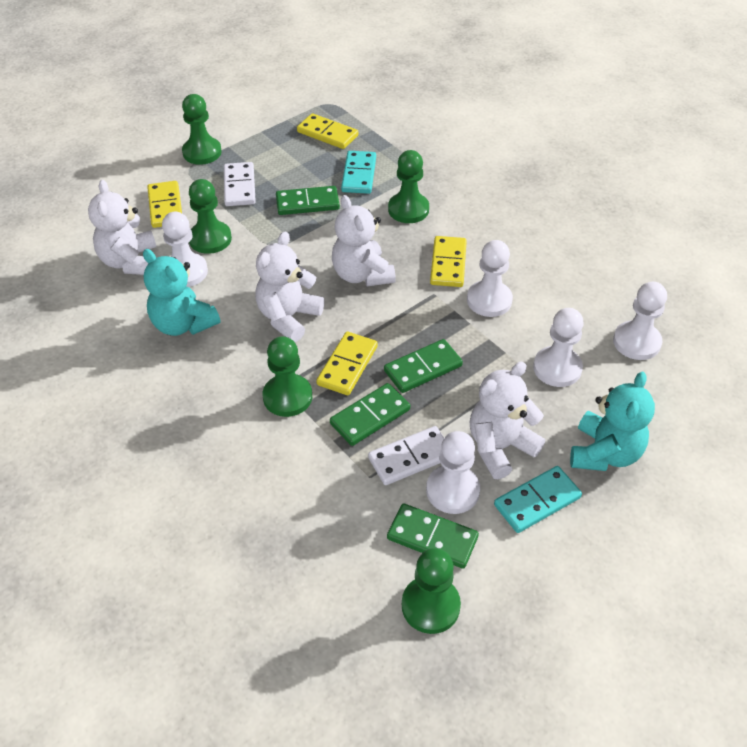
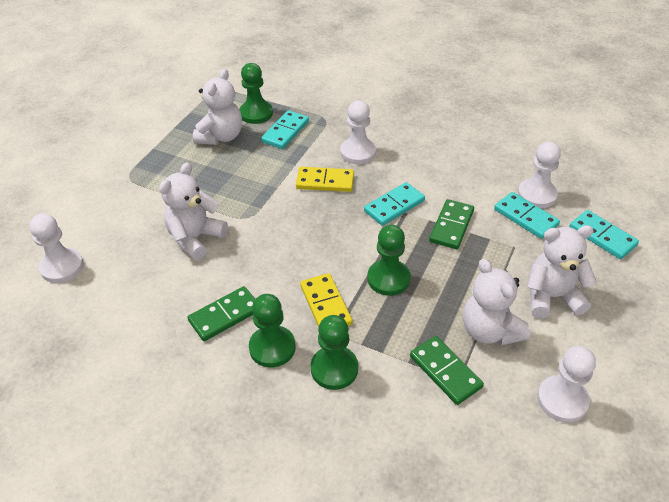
green domino: 4 -> 3
green pawn: 5 -> 4
turquoise domino: 2 -> 4
turquoise teddy bear: 2 -> 0
white domino: 2 -> 0
white pawn: 5 -> 4
yellow domino: 4 -> 2

